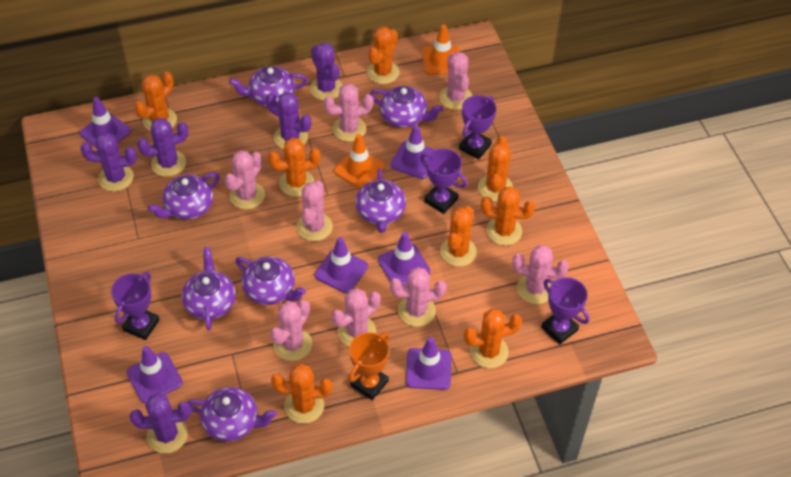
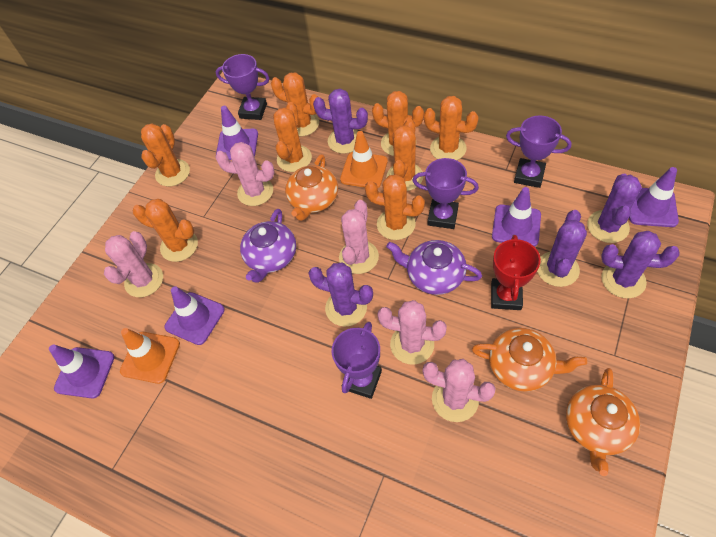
orange teapot: 0 -> 3
orange trophy: 1 -> 0
pink cactus: 8 -> 5
purple teapot: 7 -> 2
purple traffic cone: 6 -> 5
red trophy: 0 -> 1

